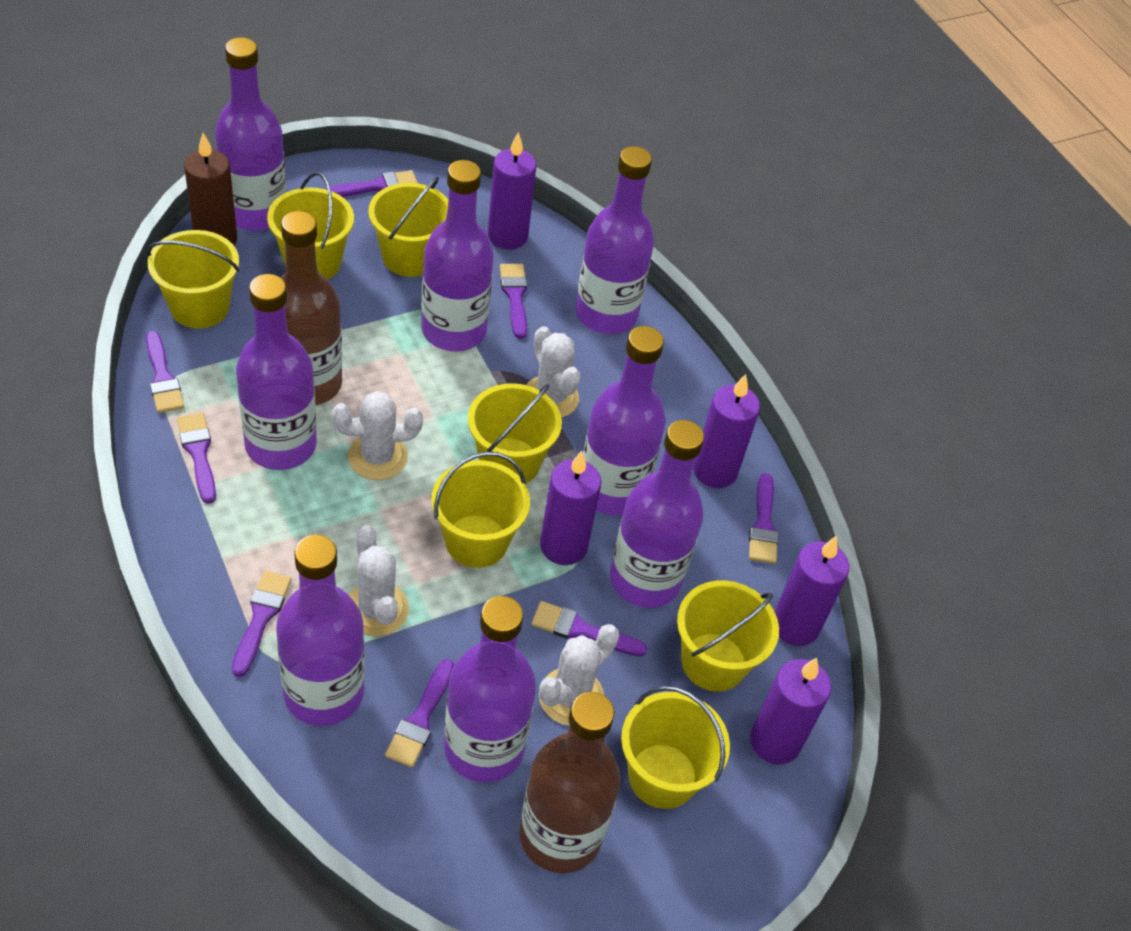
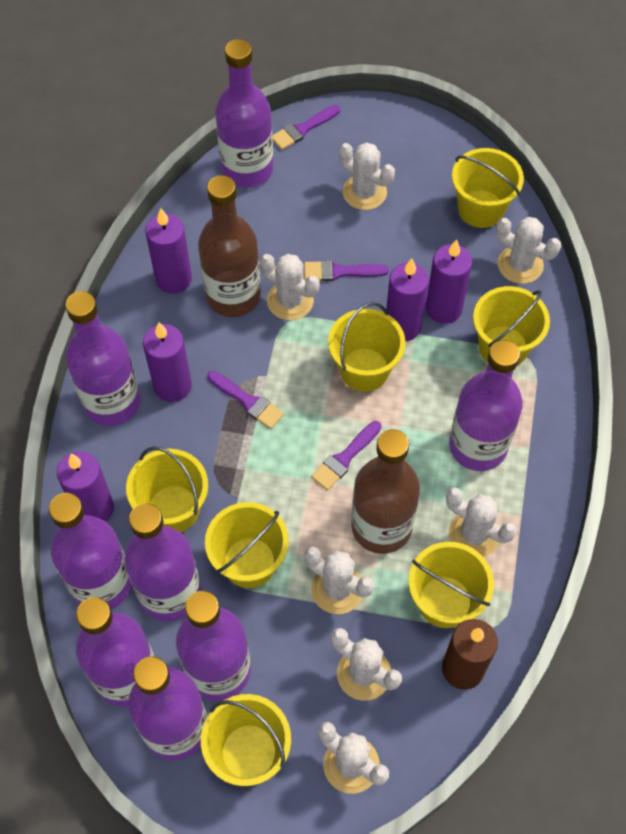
purple brush: 8 -> 4
white cactus: 4 -> 7

